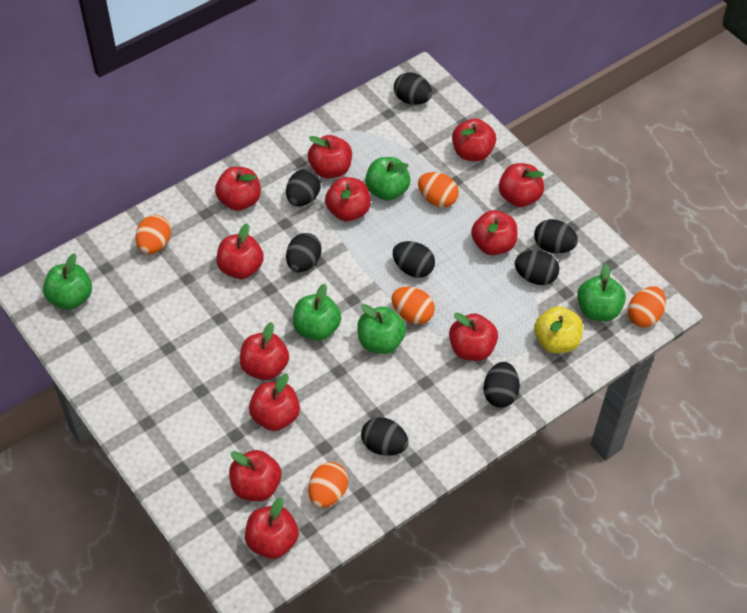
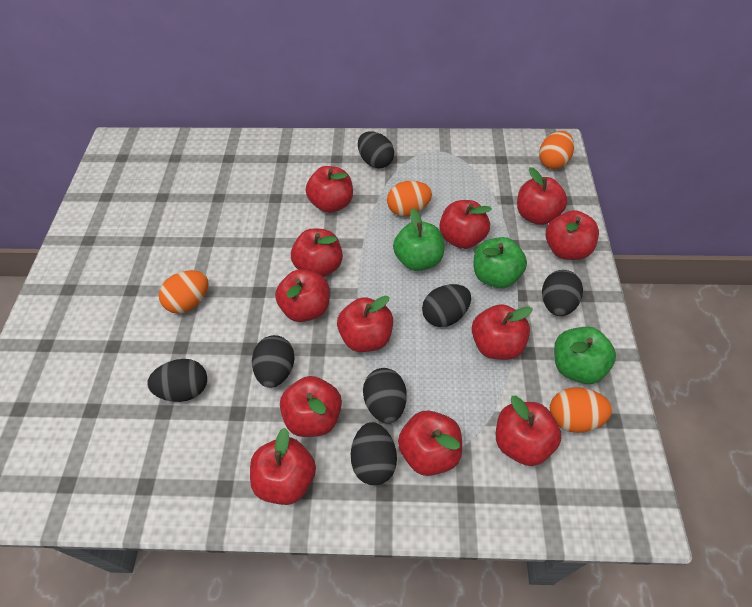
black egg: 8 -> 7
green apple: 5 -> 3
orange egg: 5 -> 4
yellow apple: 1 -> 0

